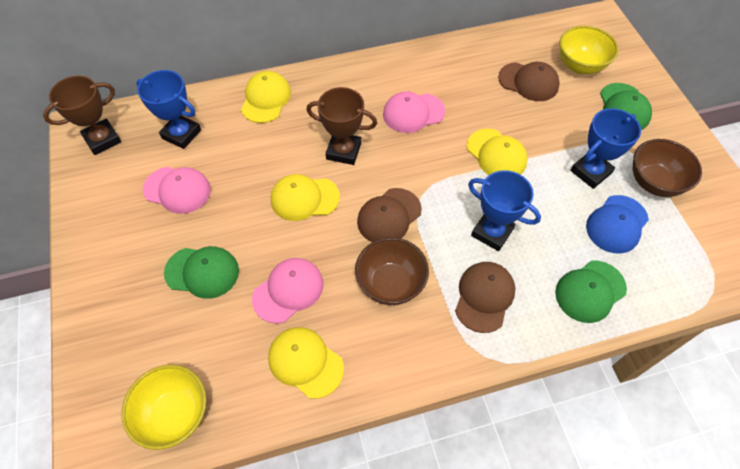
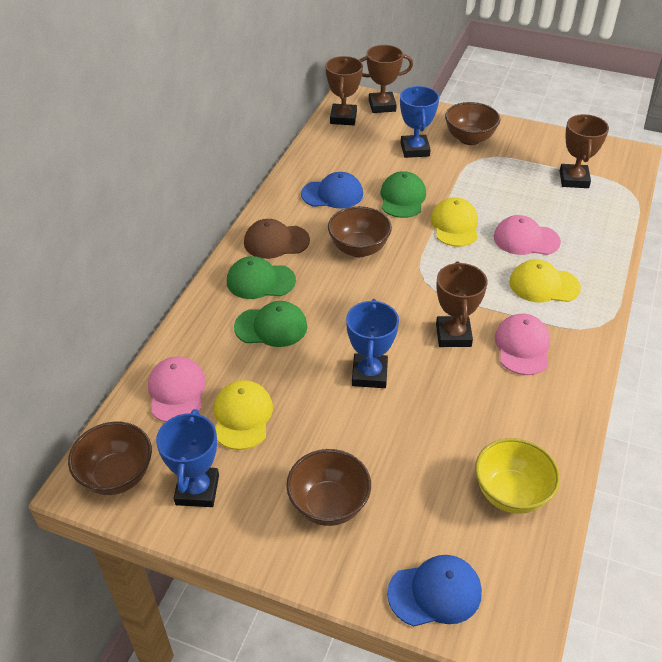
blue cap: 1 -> 2
brown bowl: 2 -> 4
brown cap: 3 -> 1
brown trophy: 2 -> 4
yellow bowl: 2 -> 1
yellow cap: 4 -> 3

